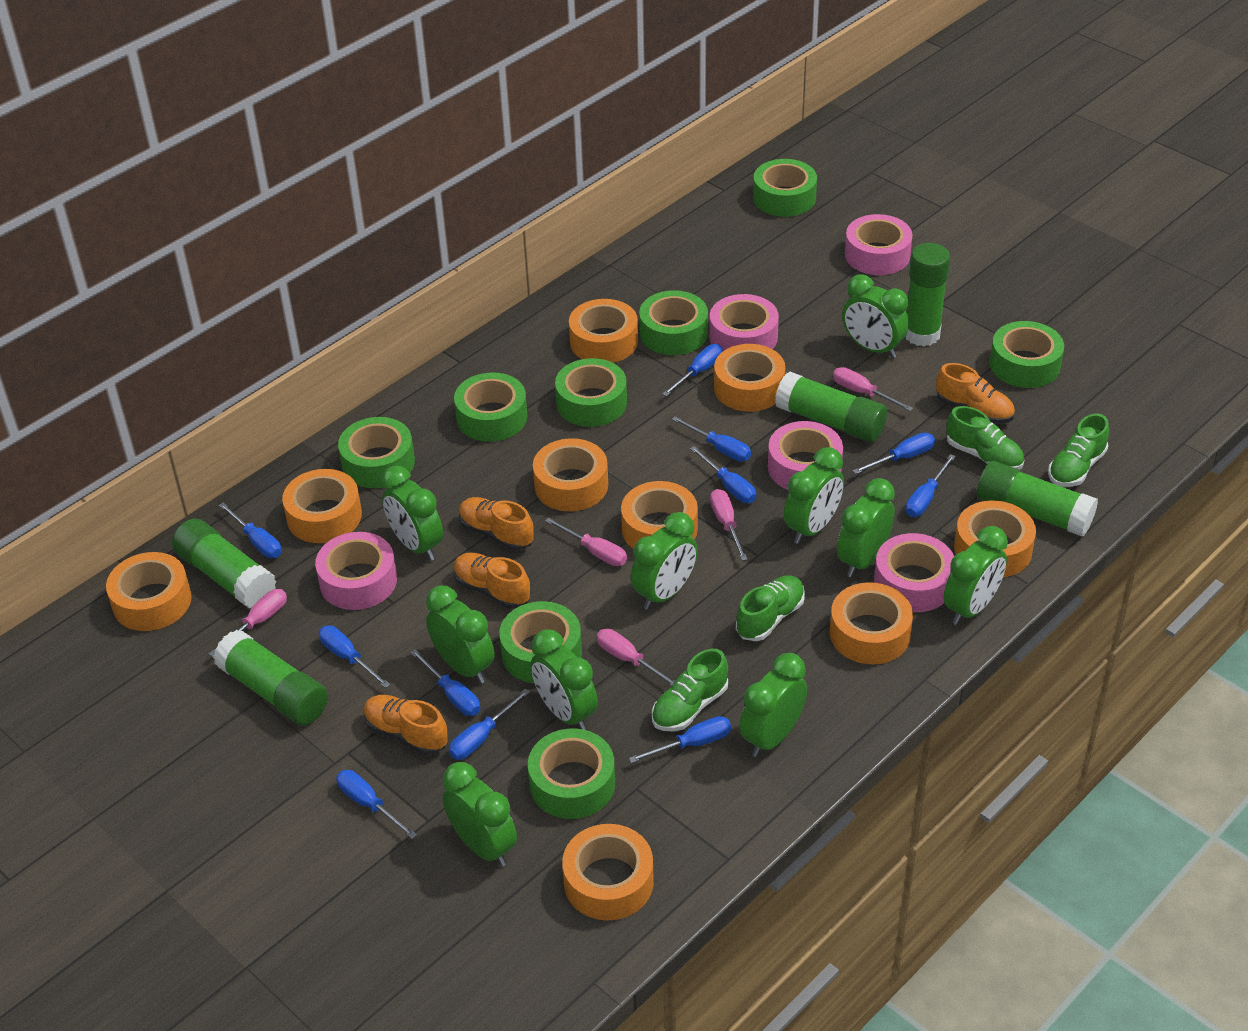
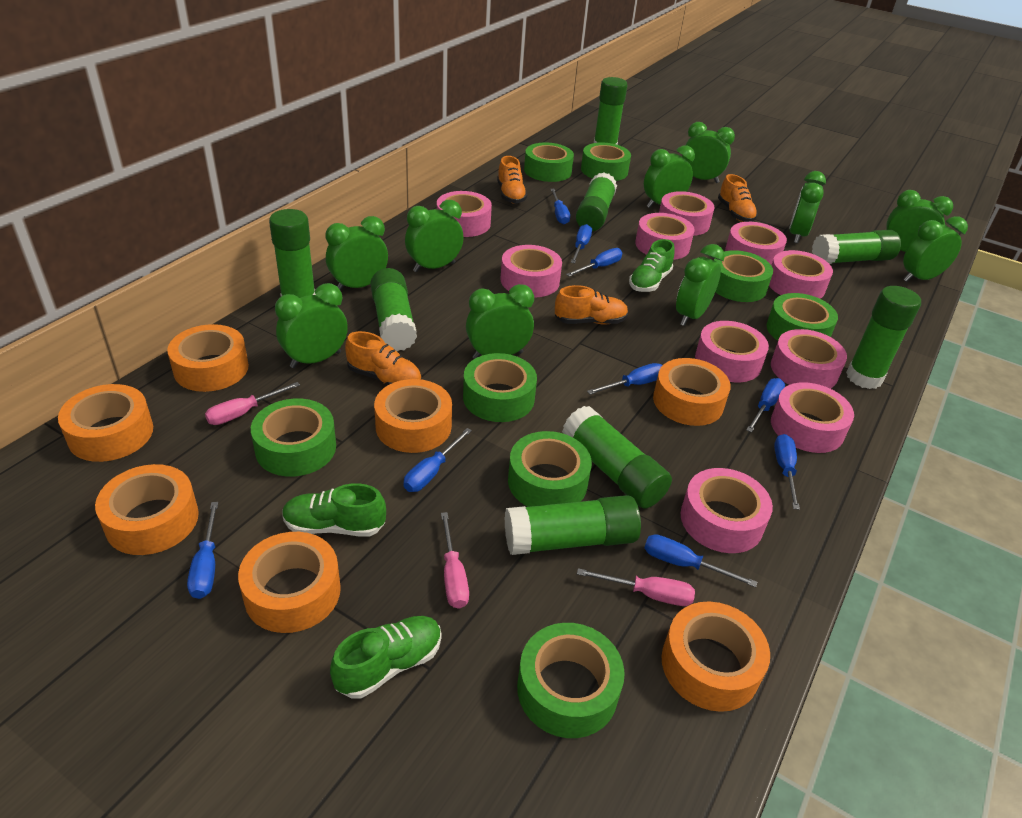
blue screwdriver: 11 -> 9
green glue stick: 5 -> 8
green shoe: 4 -> 3
orange tape: 9 -> 7
pink screwdriver: 5 -> 3
pink tape: 5 -> 10

